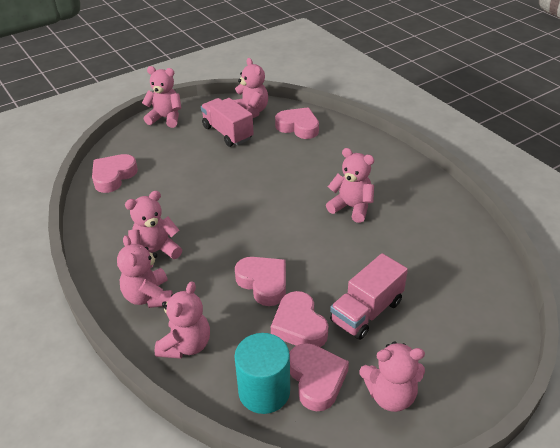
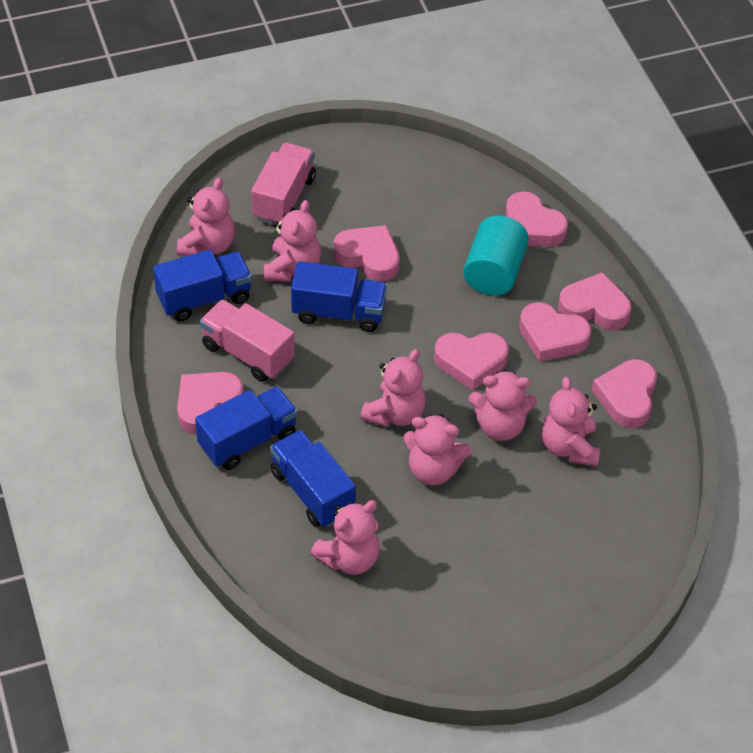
blue truck: 0 -> 4
pink heart: 5 -> 7

